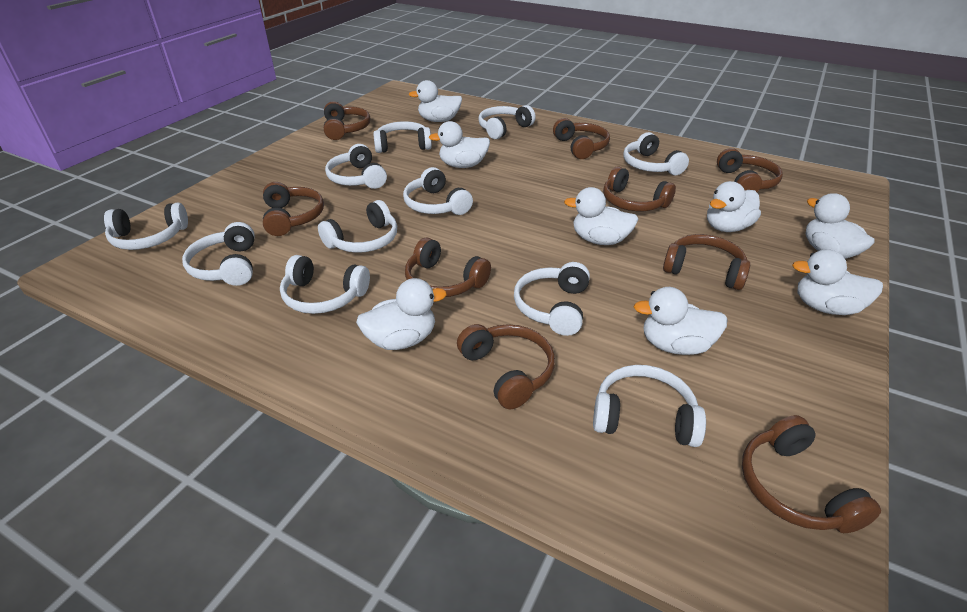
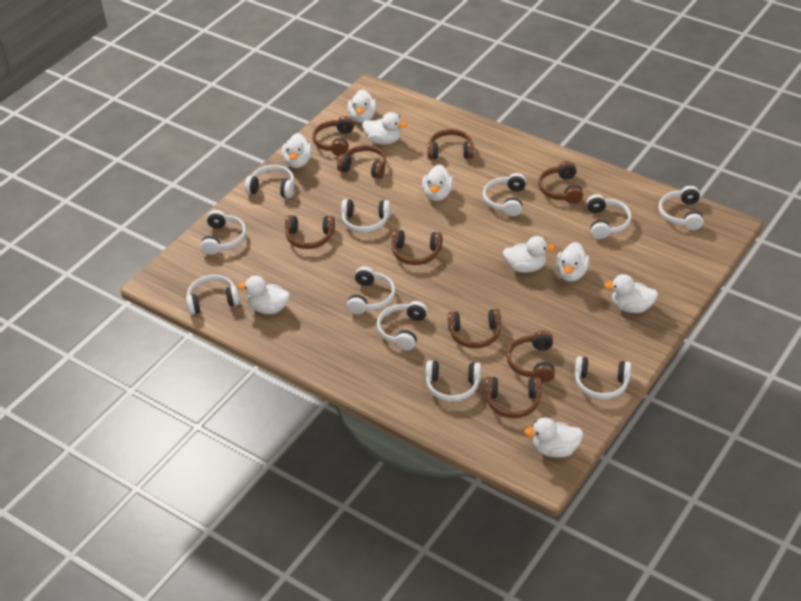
white duck: 8 -> 9

